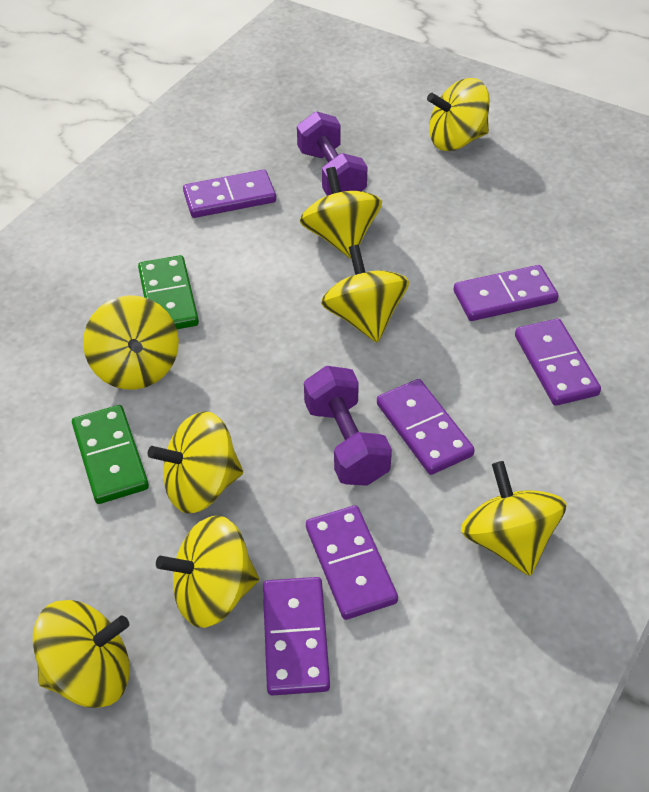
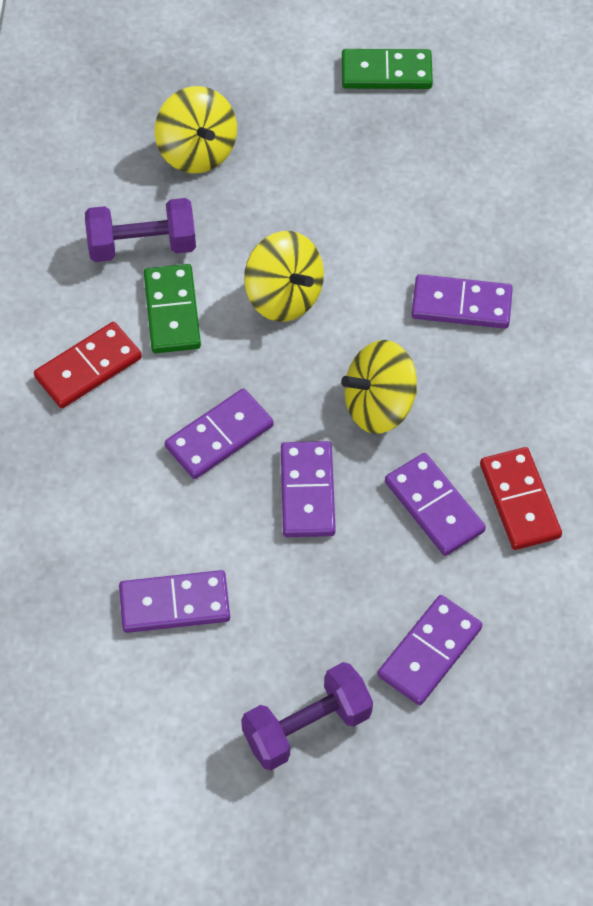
red domino: 0 -> 2
yellow spinning top: 8 -> 3

